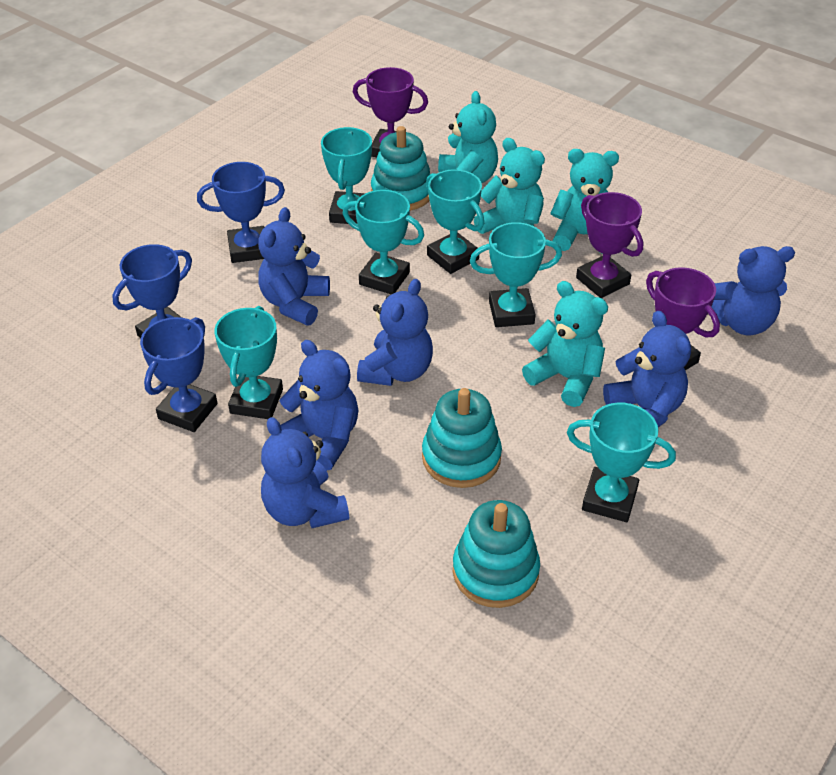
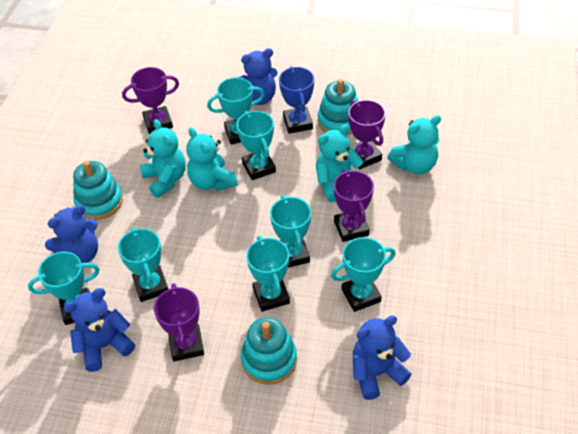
blue teddy bear: 6 -> 4
blue trophy: 3 -> 1
purple trophy: 3 -> 4
turquoise trophy: 6 -> 7

